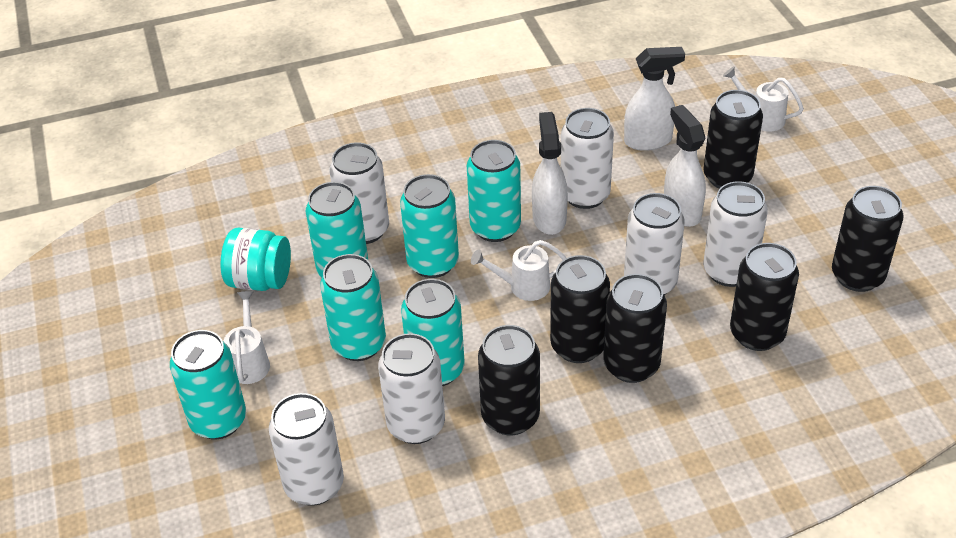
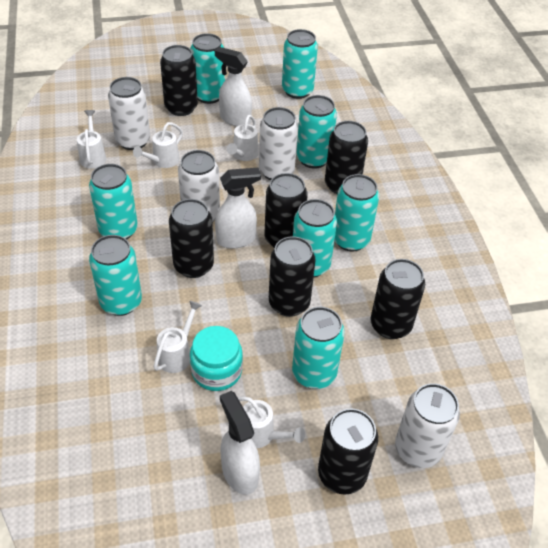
black can: 6 -> 7
turquoise can: 6 -> 8
white can: 6 -> 4
white watering can: 3 -> 5

